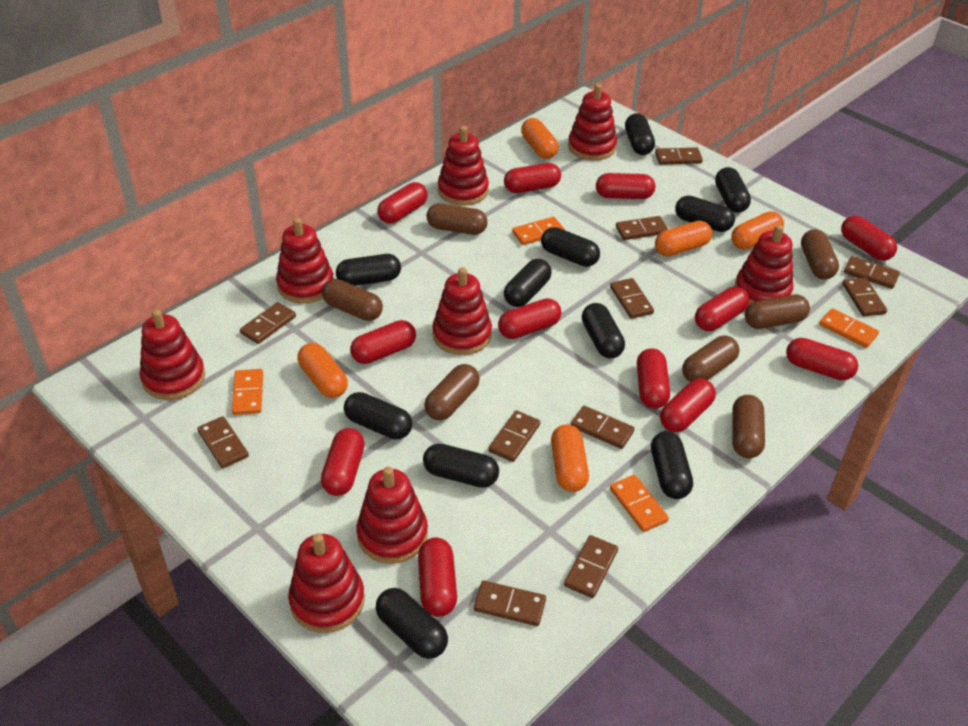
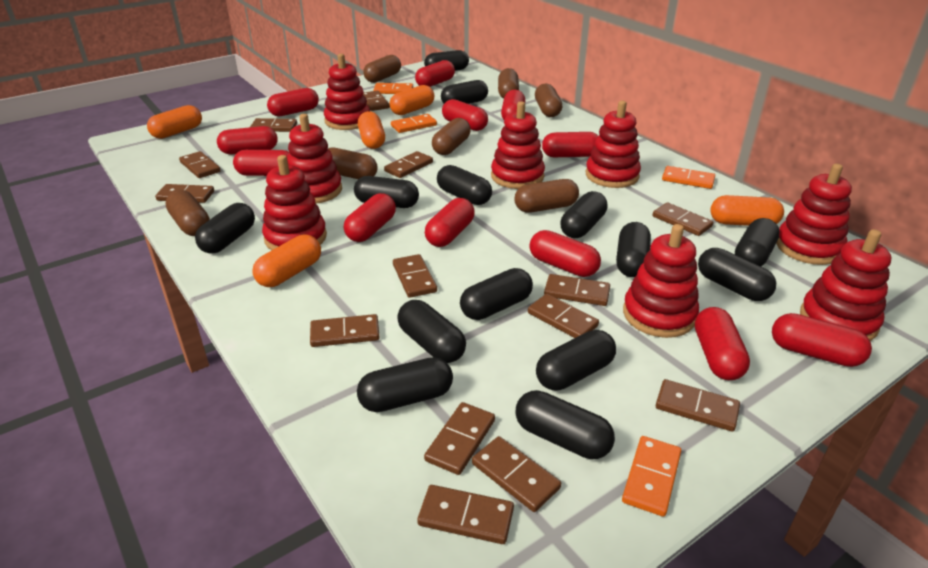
black capsule: 11 -> 14
brown domino: 11 -> 14

